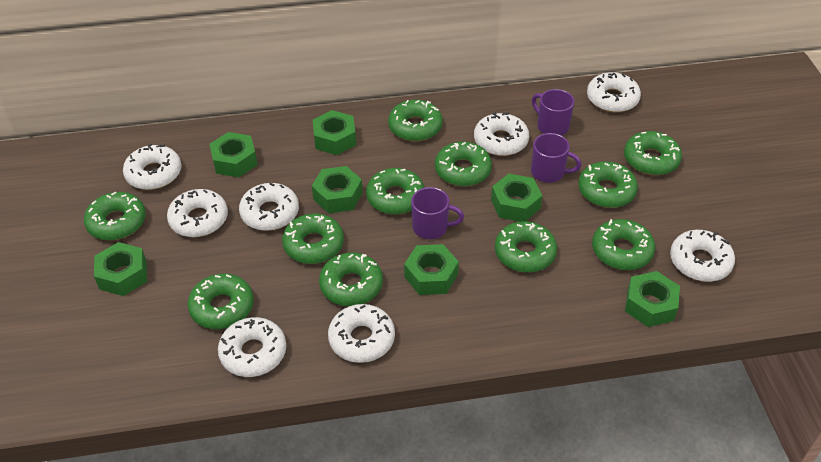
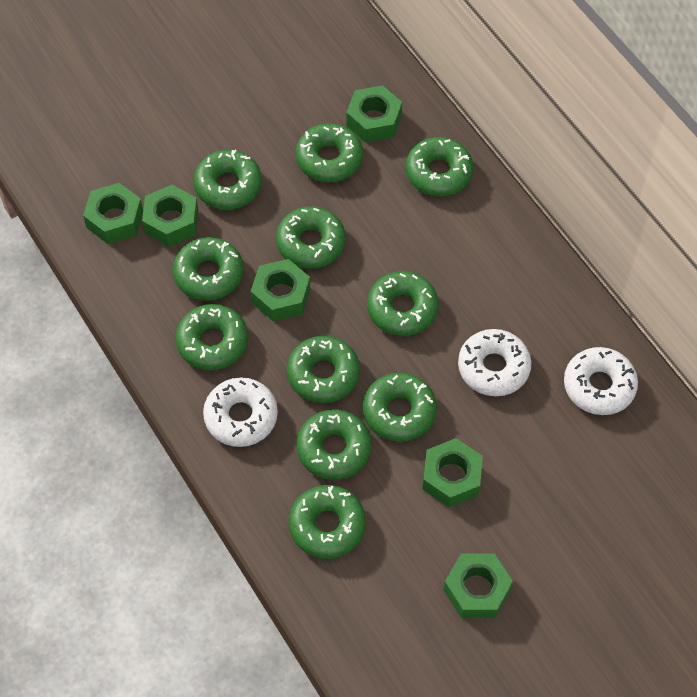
green nut: 7 -> 6
purple mug: 3 -> 0
white donut: 8 -> 3

